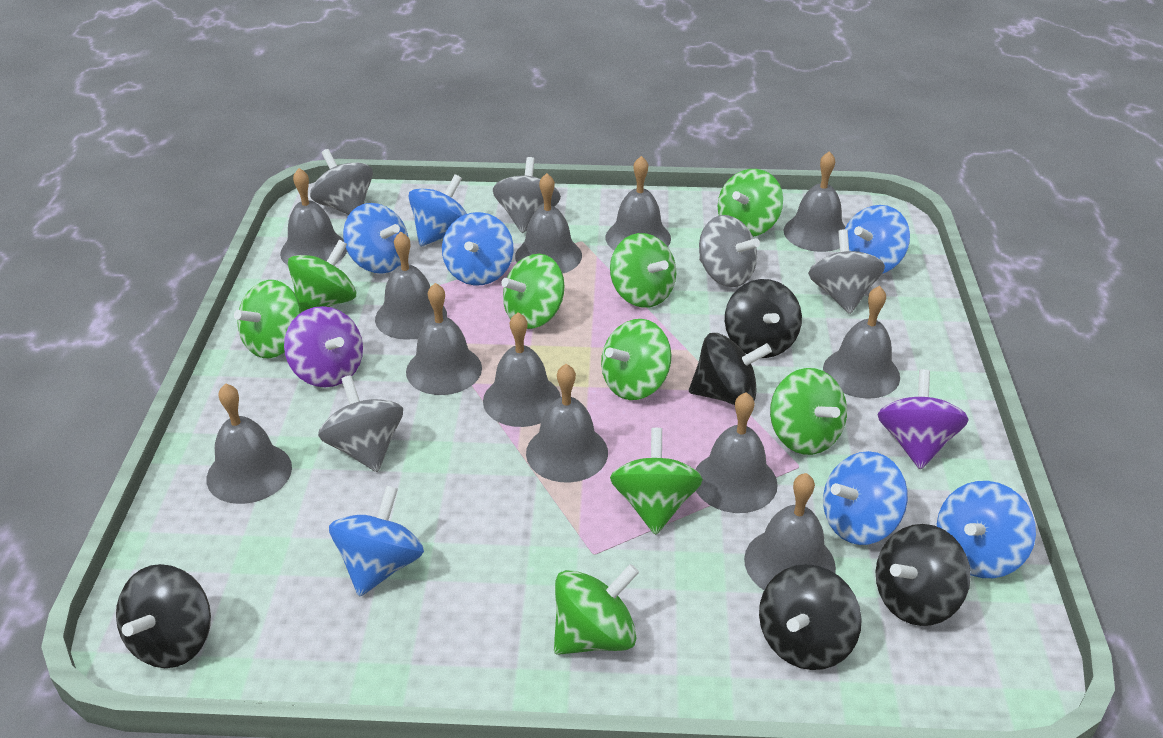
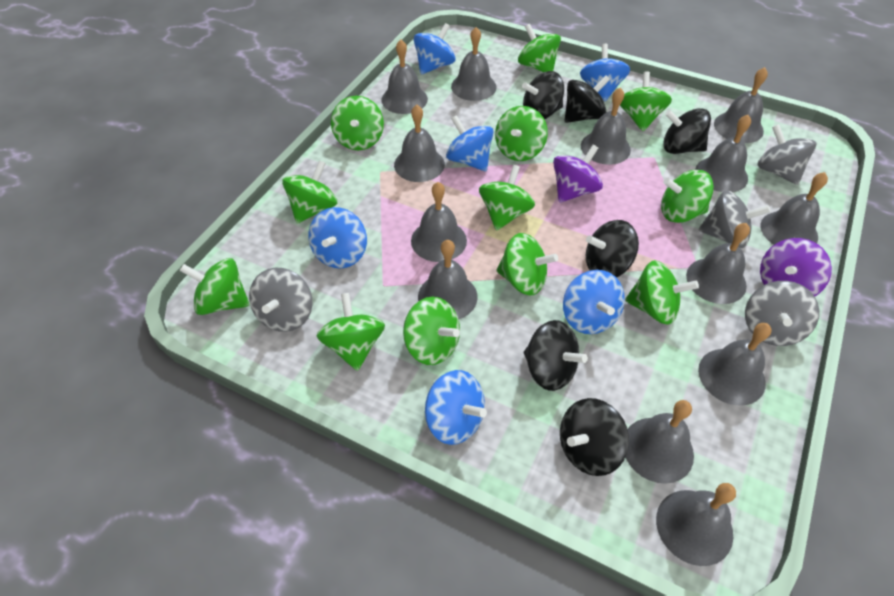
black spinning top: 5 -> 6
blue spinning top: 7 -> 6
green spinning top: 9 -> 12
grey bell: 12 -> 13
grey spinning top: 5 -> 4

